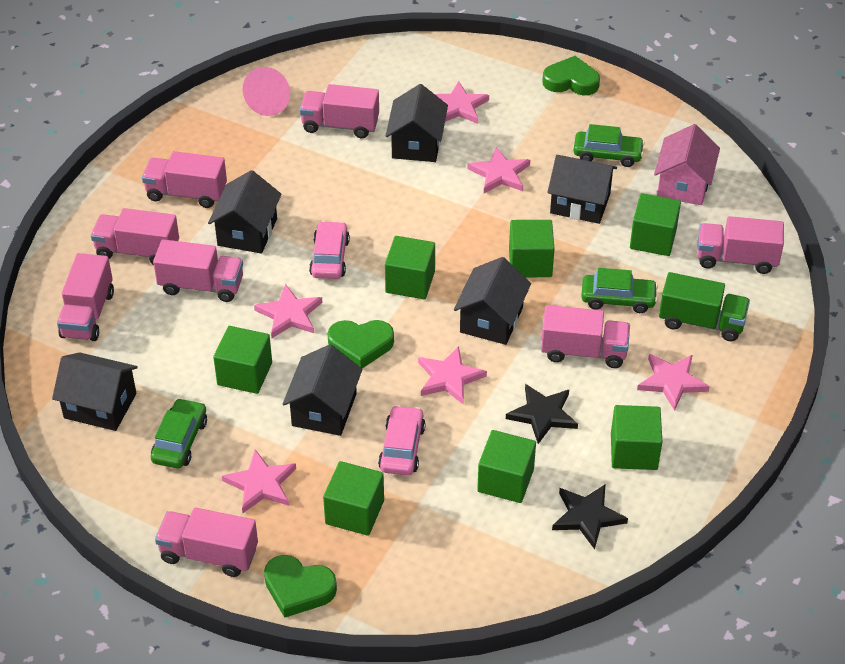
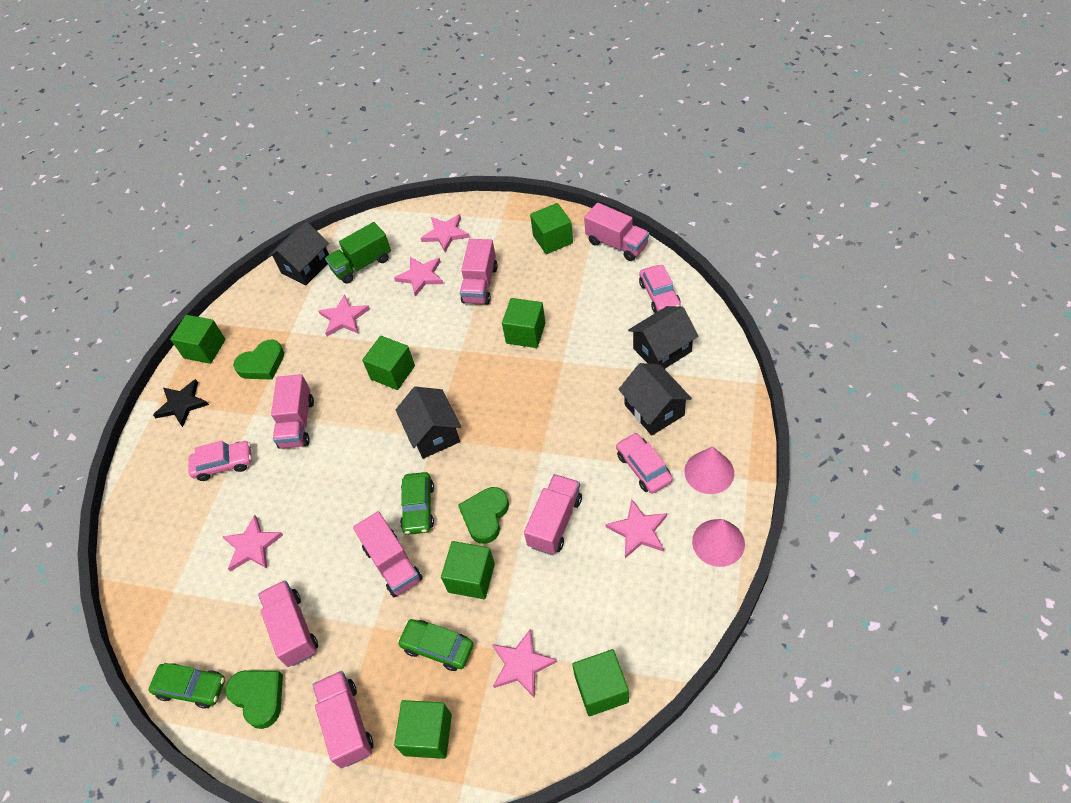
black house: 6 -> 4
black star: 2 -> 1
pink car: 2 -> 3
pink cone: 1 -> 2
pink house: 1 -> 0
pink truck: 8 -> 7

